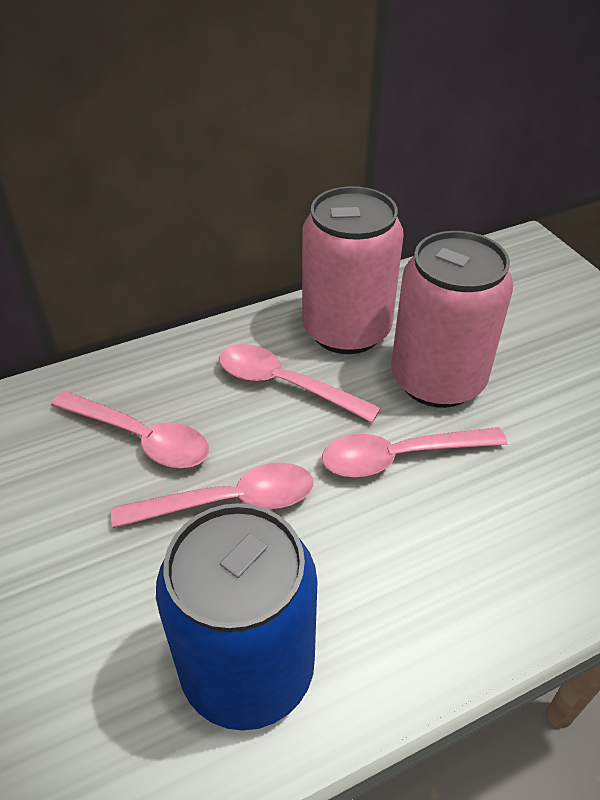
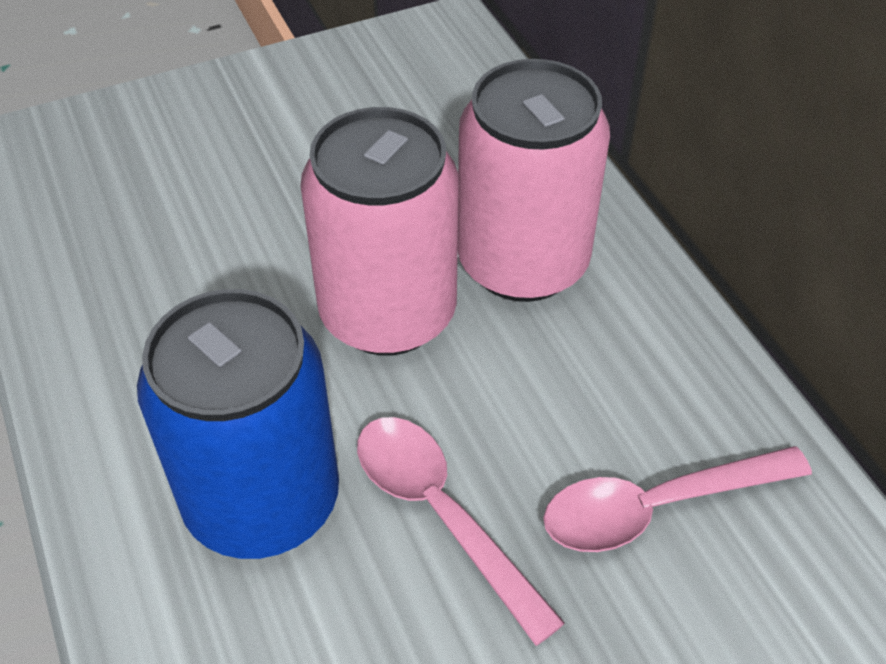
pink spoon: 4 -> 2

